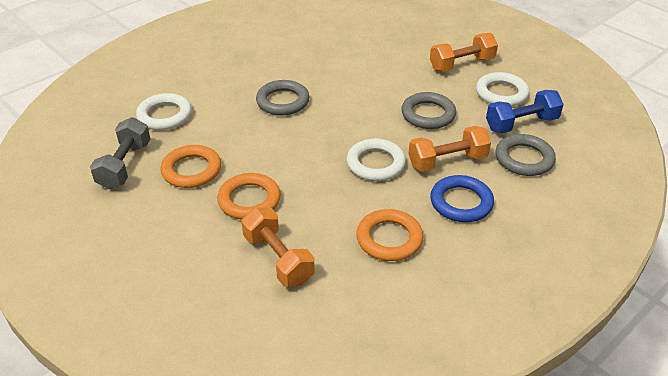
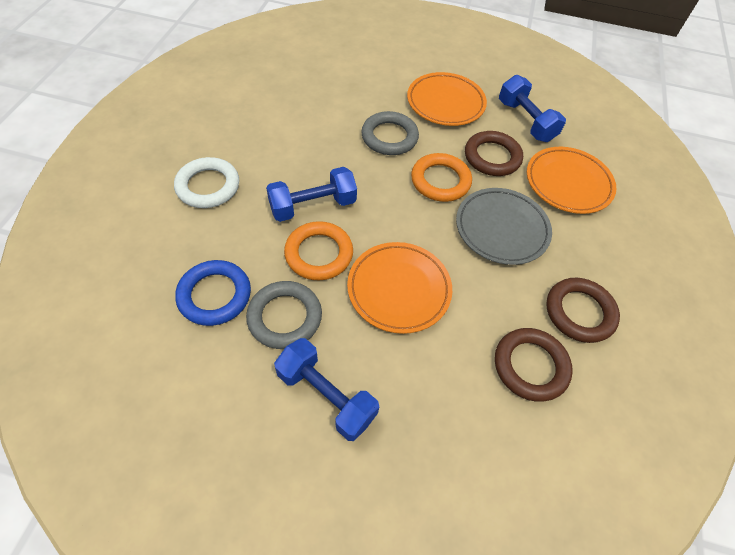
blue dumbbell: 1 -> 3
brown ring: 0 -> 3
grey dumbbell: 1 -> 0
grey plate: 0 -> 1
grey ring: 3 -> 2
orange dumbbell: 3 -> 0
orange plate: 0 -> 3
orange ring: 3 -> 2
white ring: 3 -> 1

